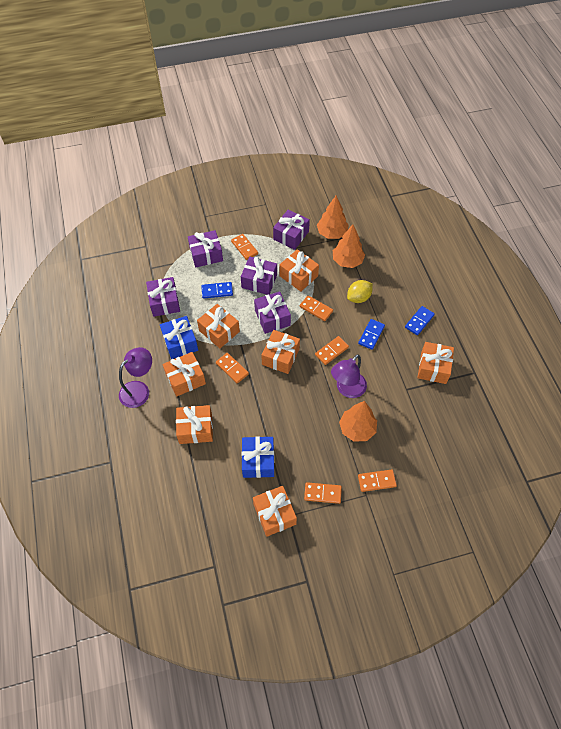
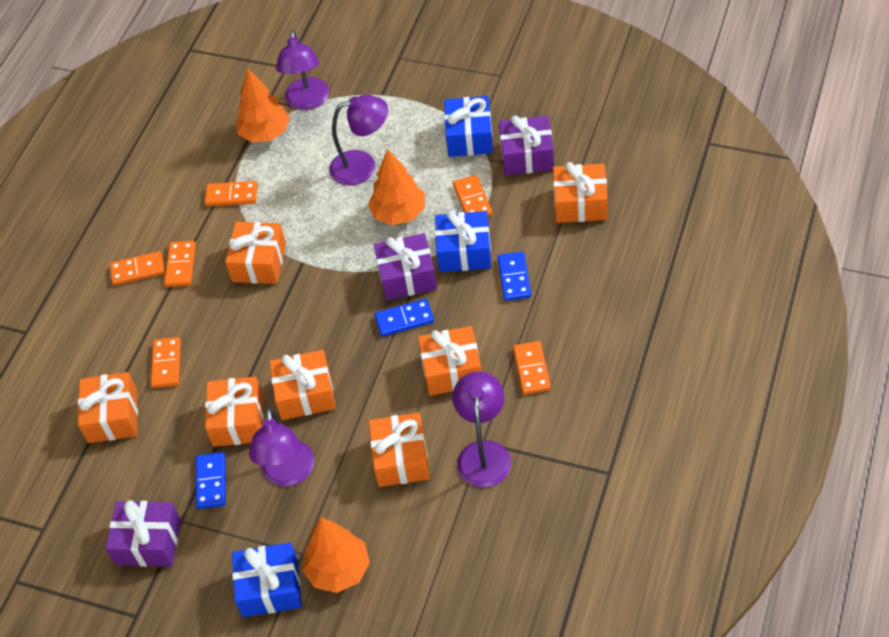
blue gift: 2 -> 3
purple gift: 5 -> 3
purple lamp: 2 -> 4
yellow lemon: 1 -> 0

